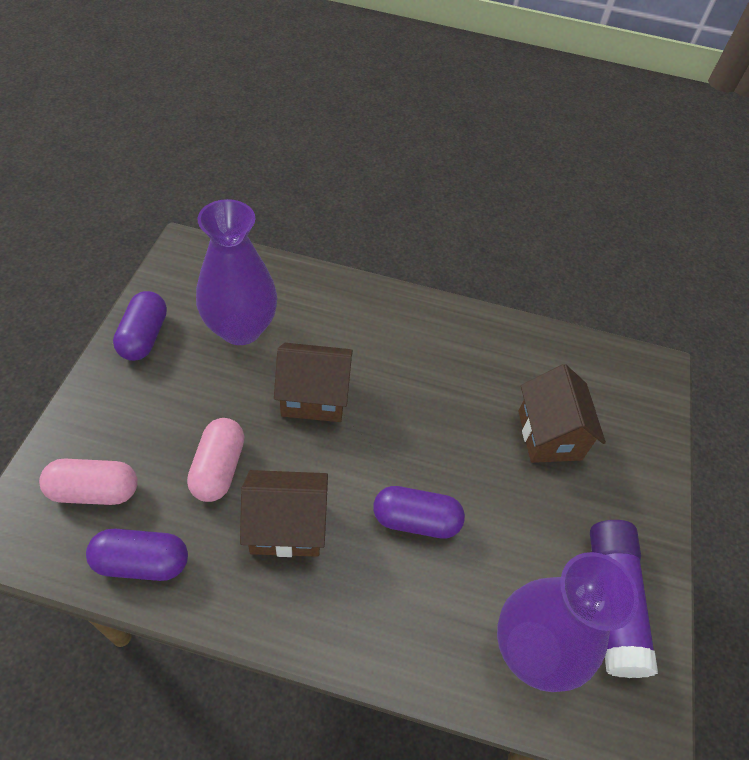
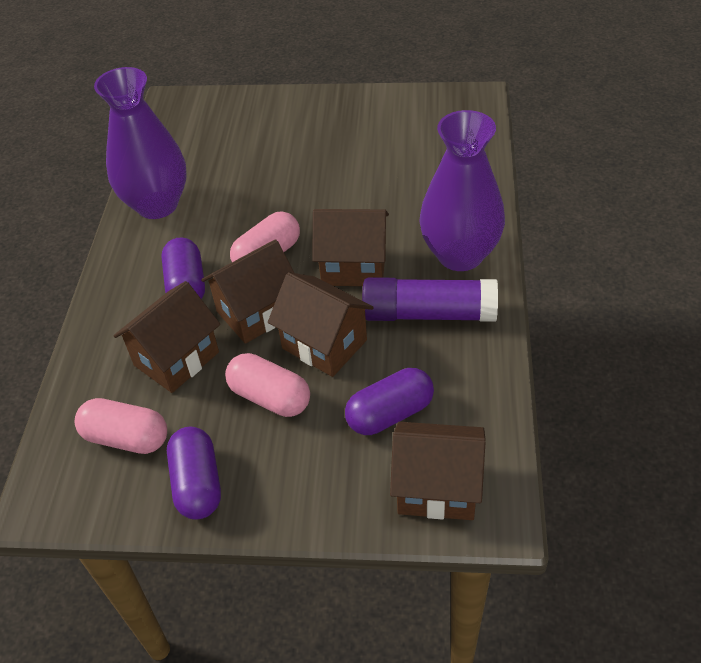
brown house: 3 -> 5
pink capsule: 2 -> 3

